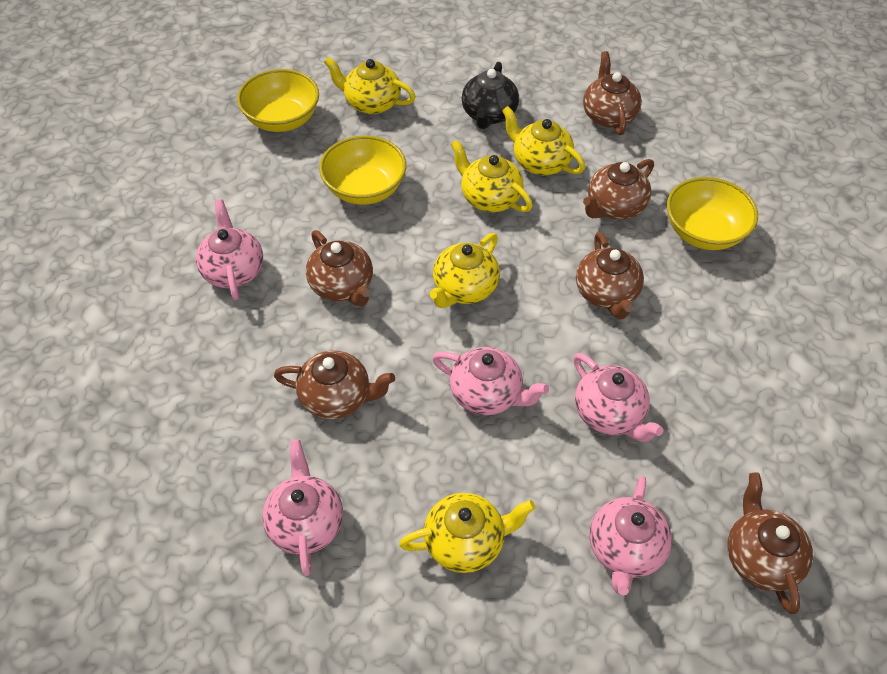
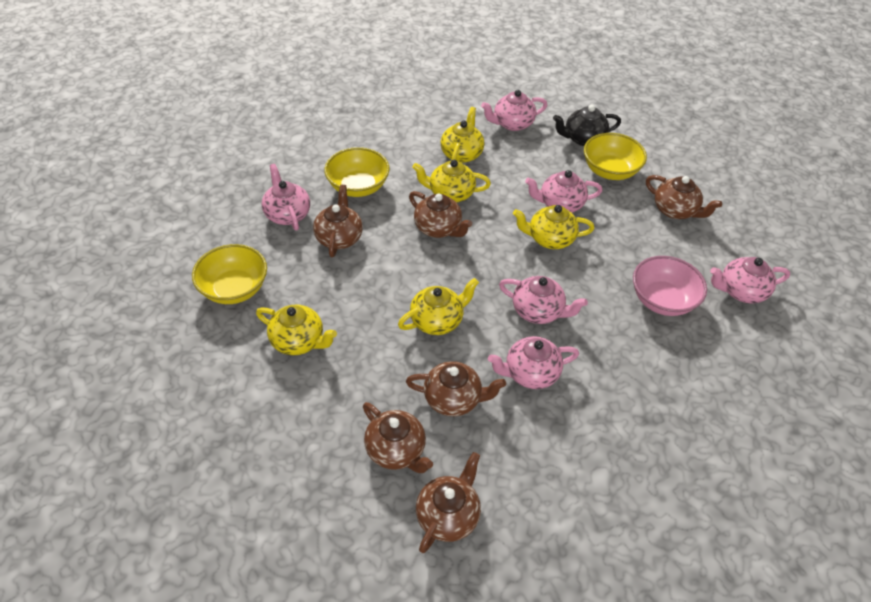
pink bowl: 0 -> 1
pink teapot: 5 -> 6

